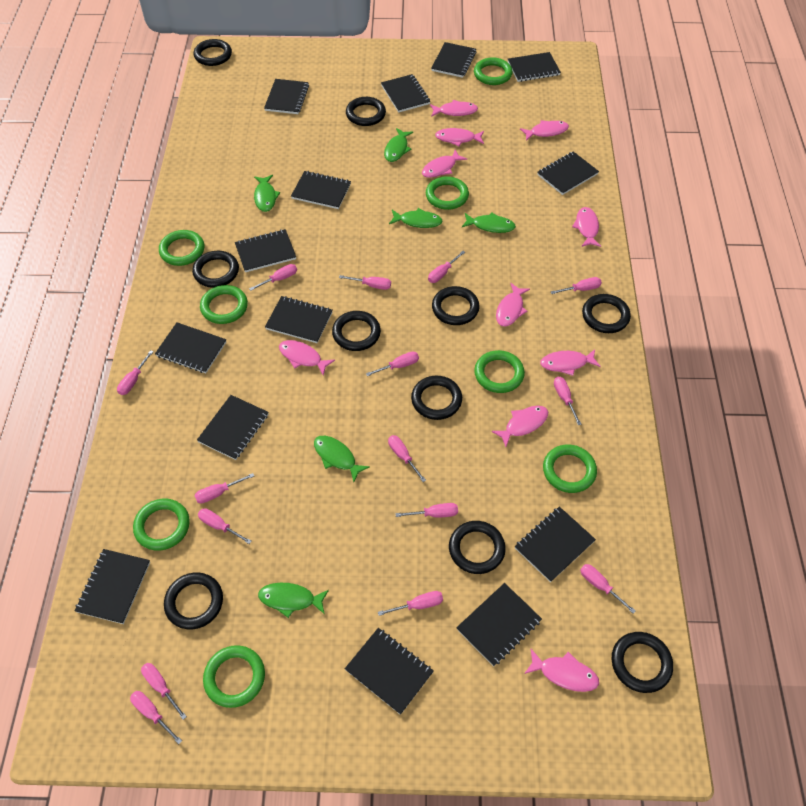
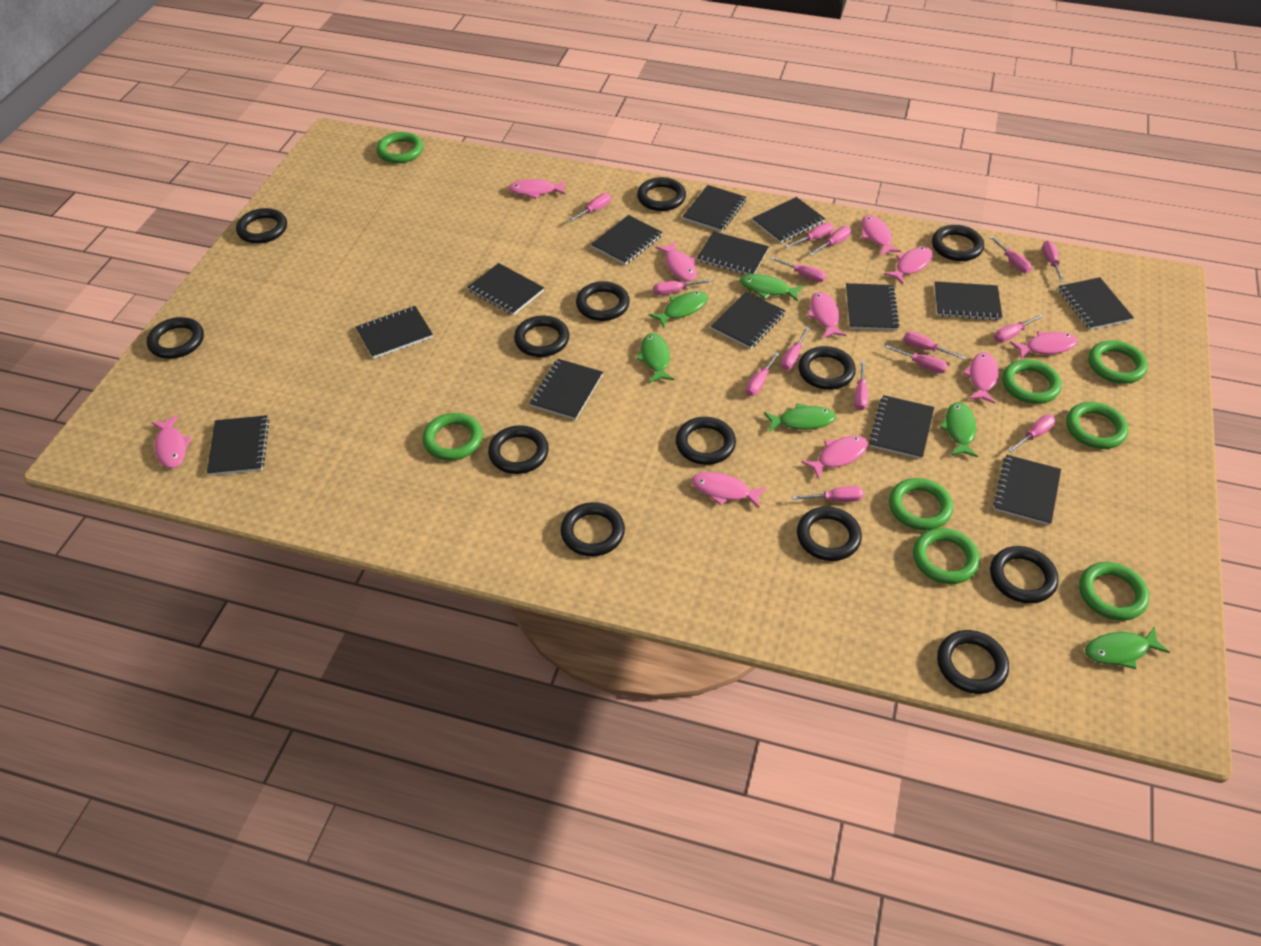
black ring: 10 -> 13

